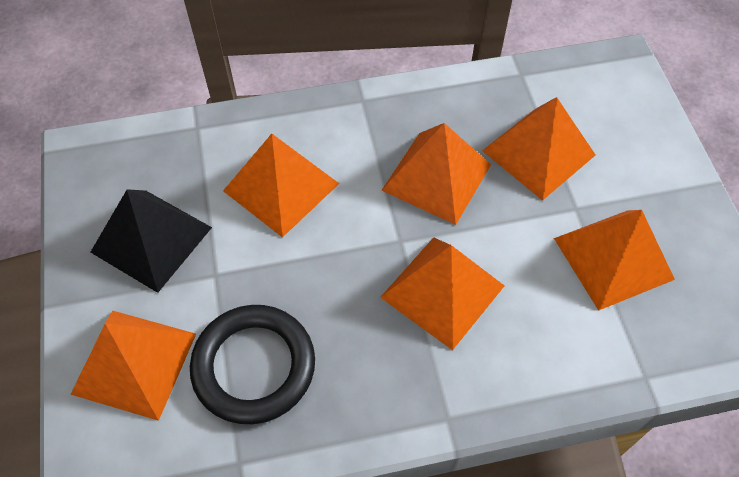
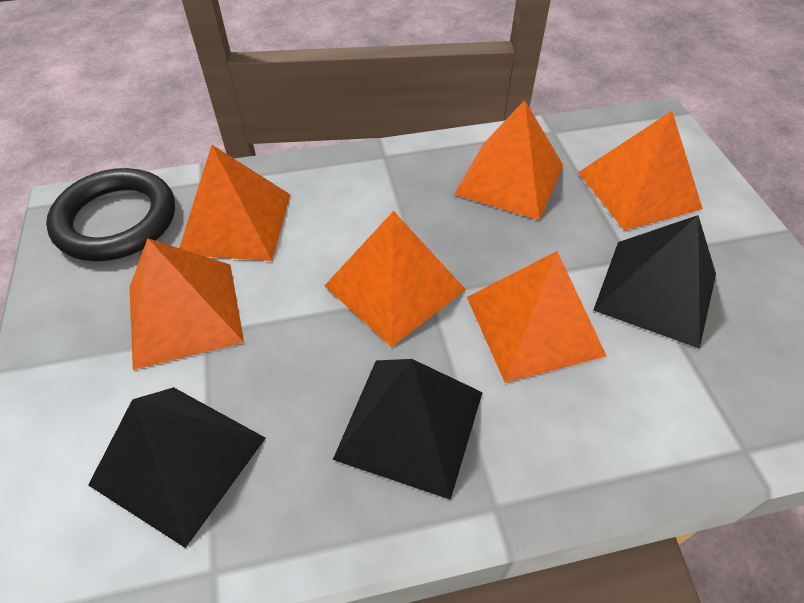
black pyramid: 1 -> 3

